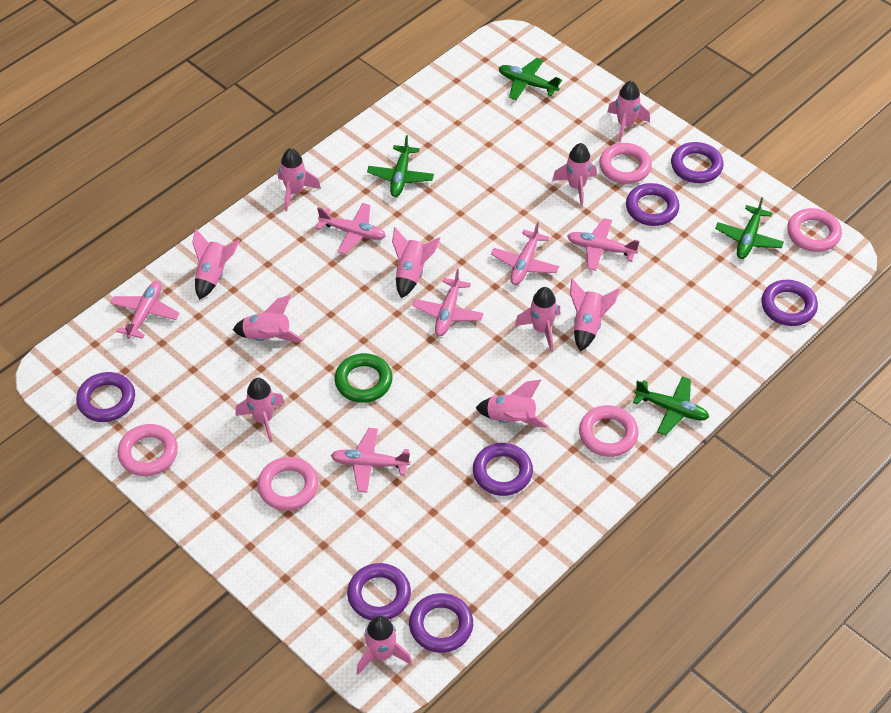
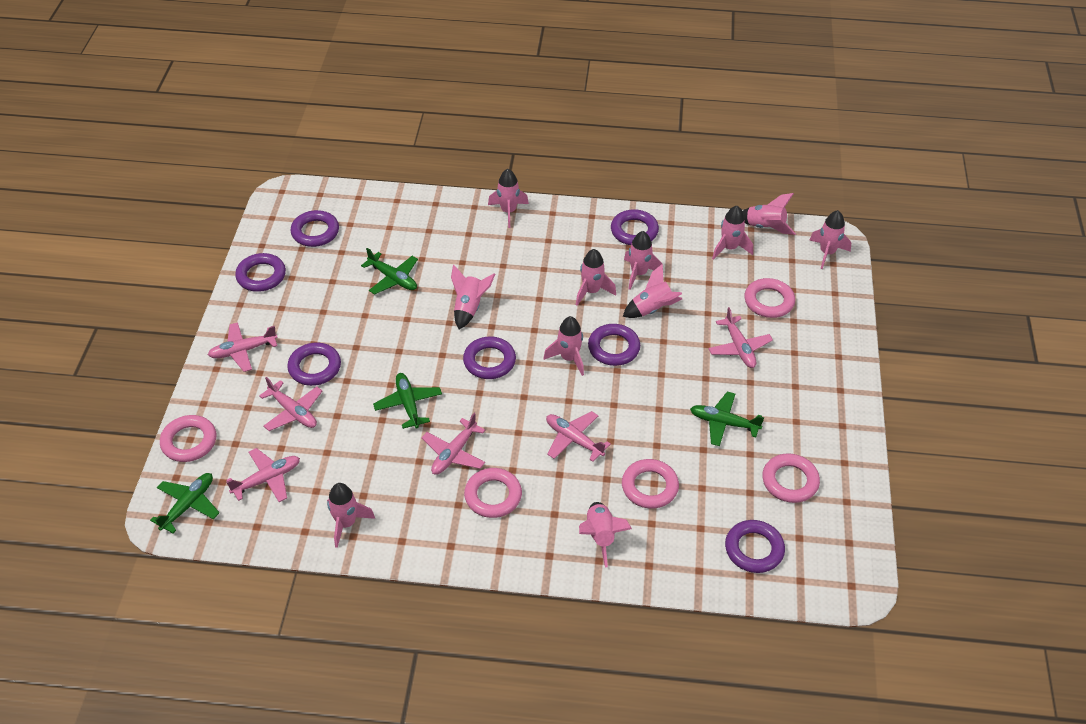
green ring: 1 -> 0

